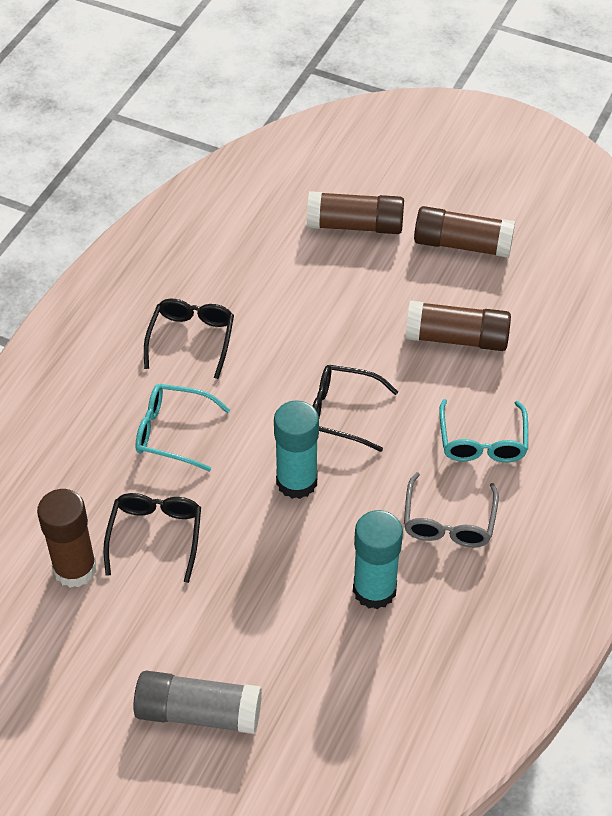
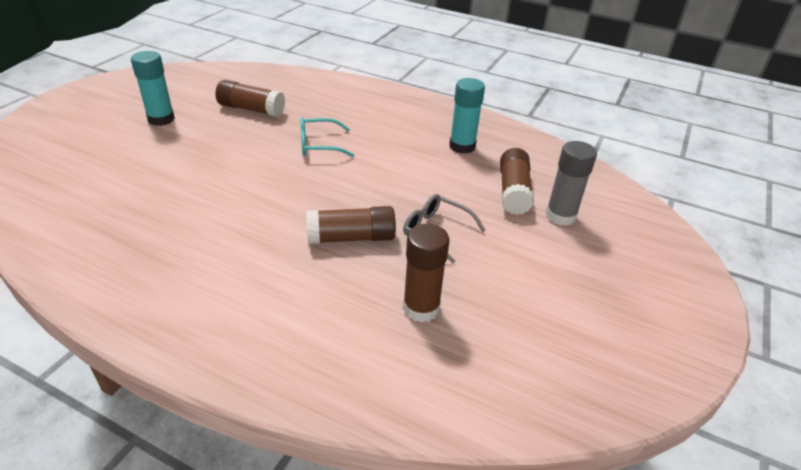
black glasses: 3 -> 0
turquoise glasses: 2 -> 1

